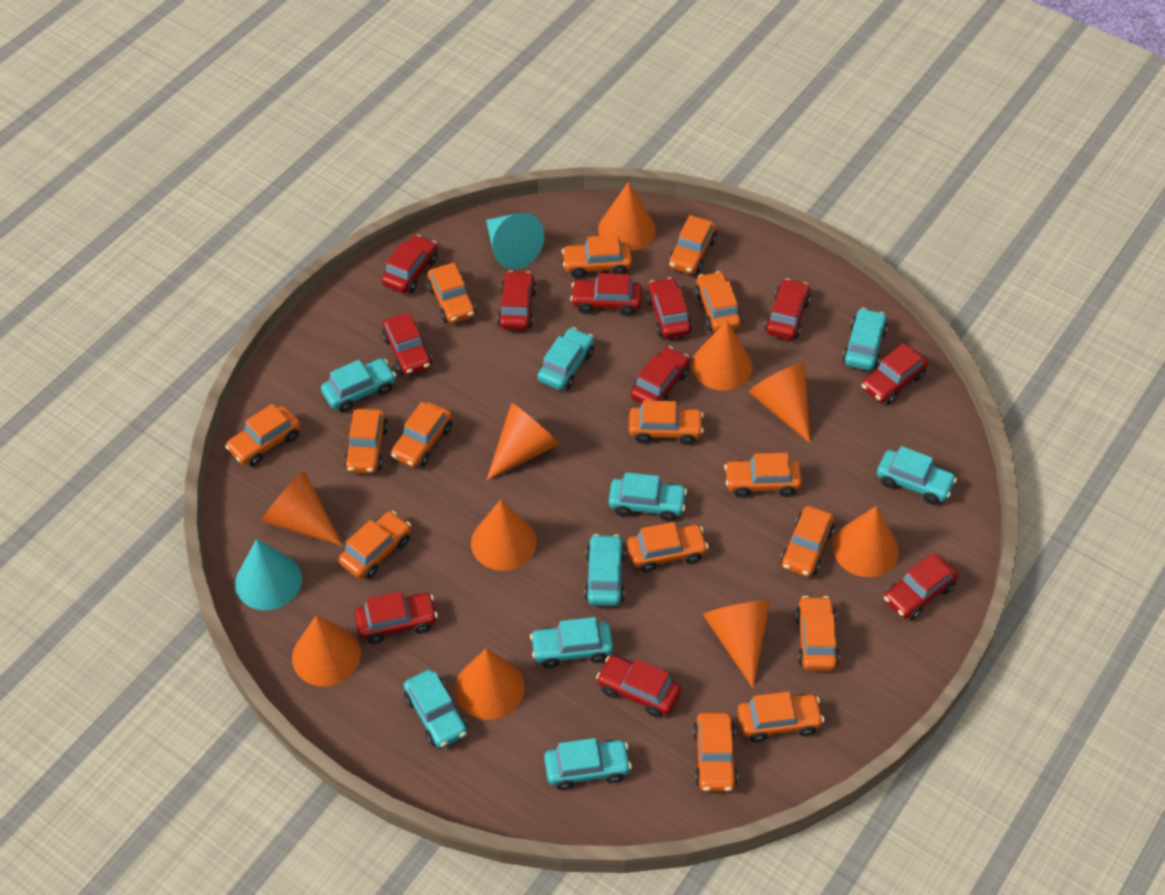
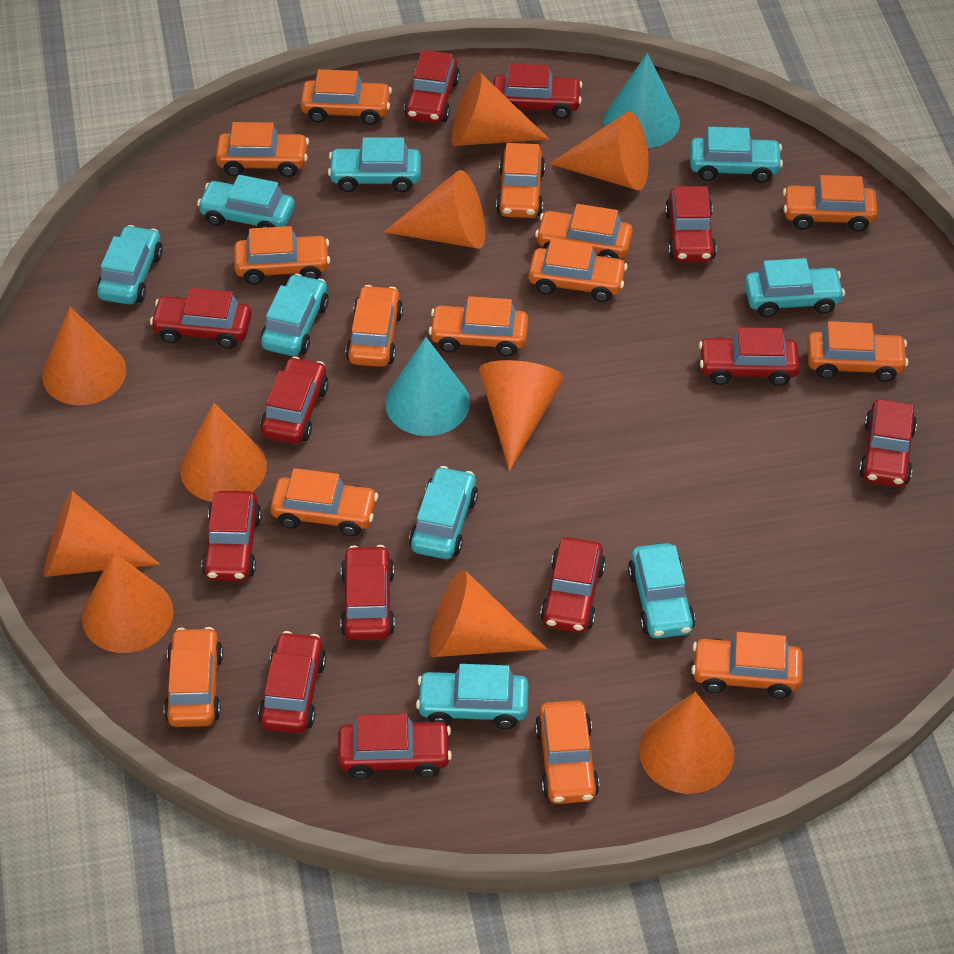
orange car: 15 -> 14
red car: 11 -> 12

